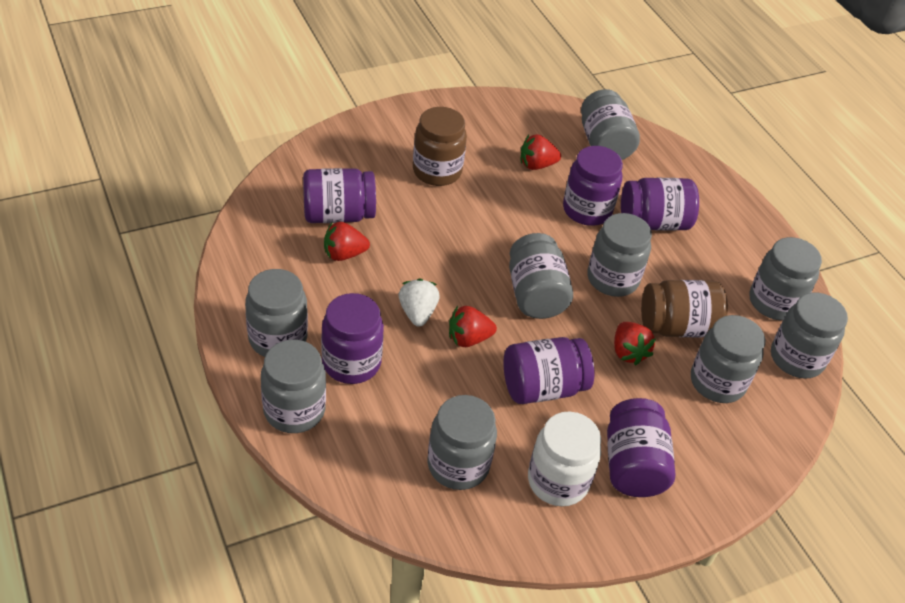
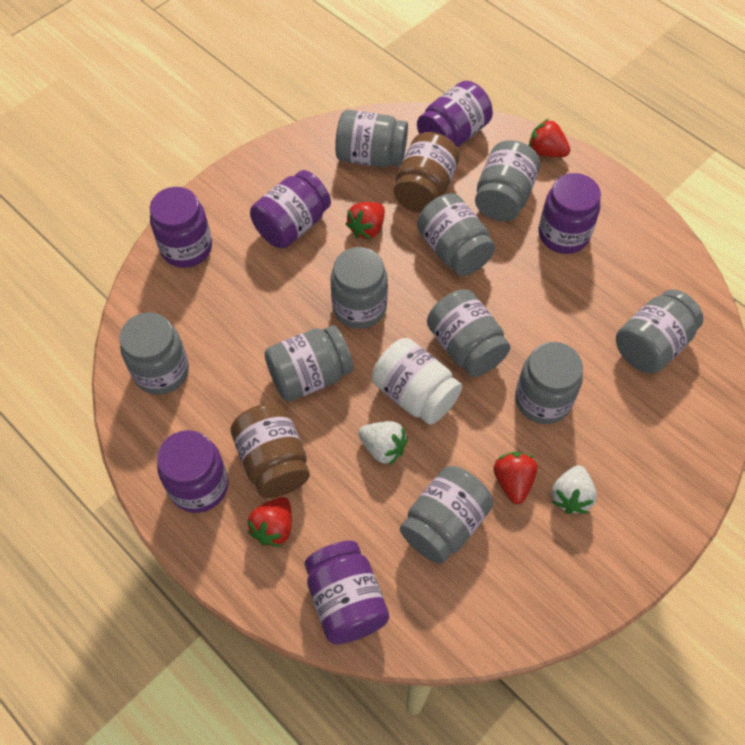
grey jar: 9 -> 10
white strawberry: 1 -> 2

